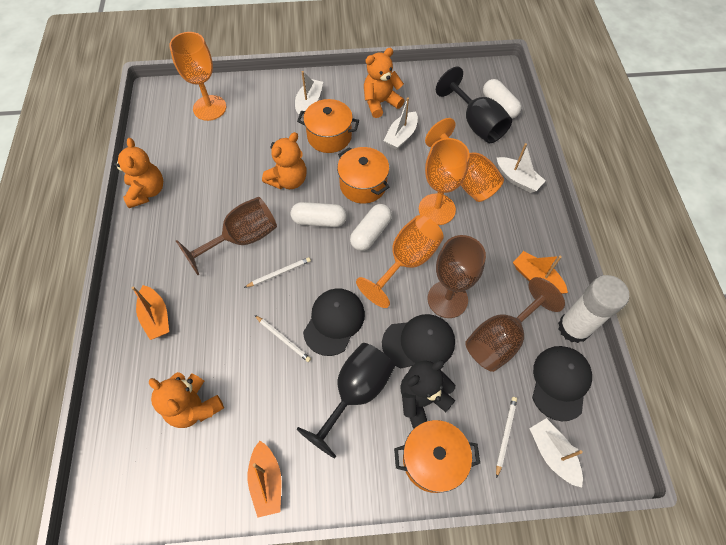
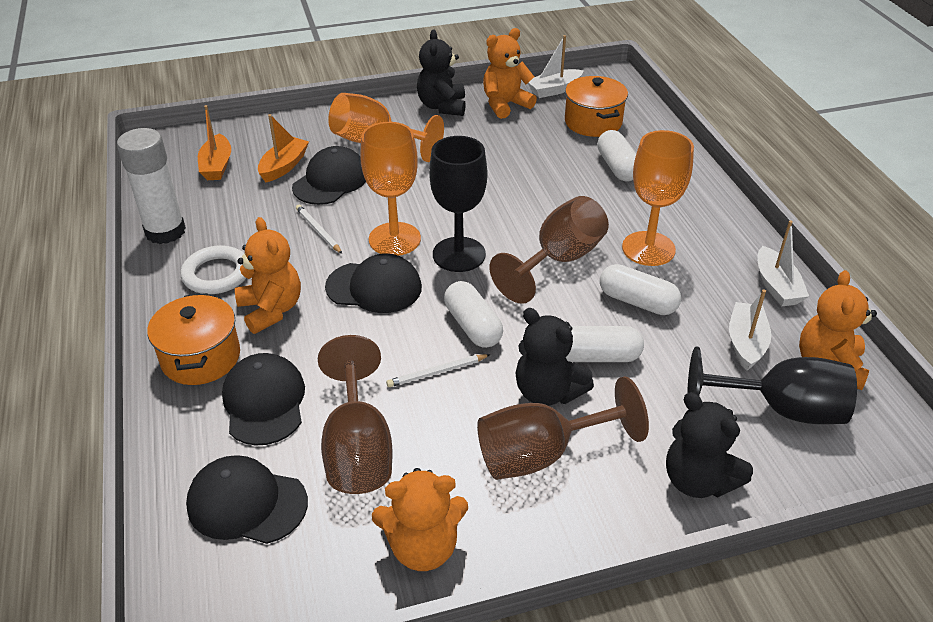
black cap: 3 -> 4
black teddy bear: 1 -> 3
orange boat: 3 -> 2
orange goblet: 4 -> 3
orange pot: 3 -> 2
white boat: 4 -> 3
white capsule: 3 -> 4
white pencil: 3 -> 2
white ring: 0 -> 1

